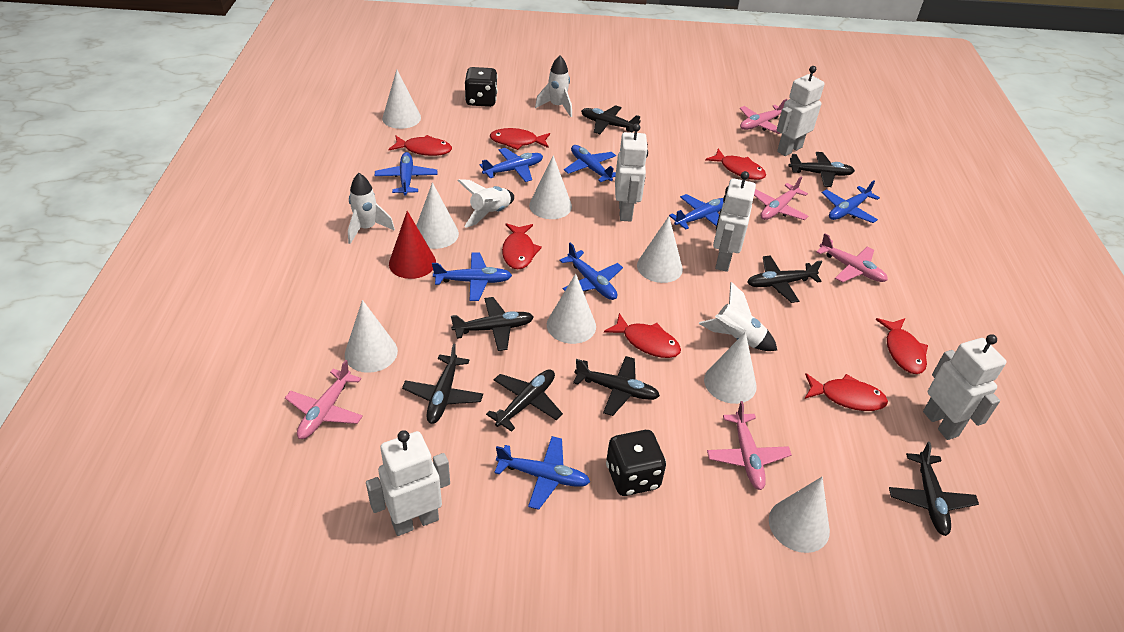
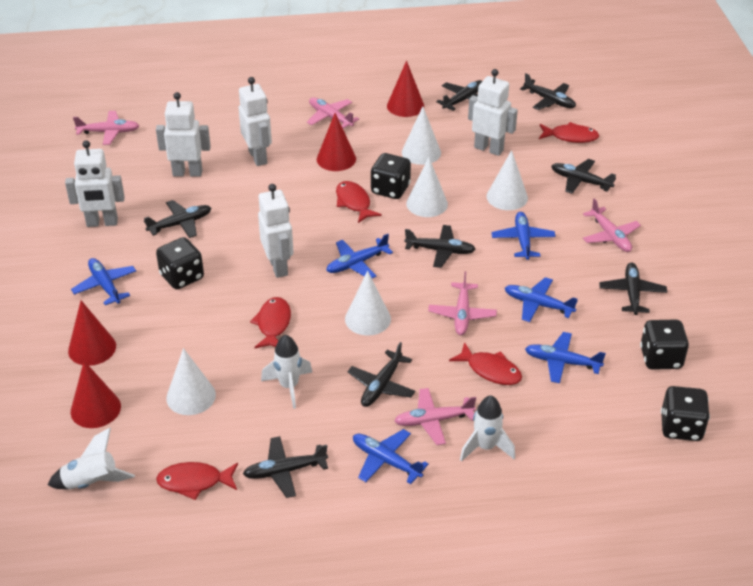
black dice: 2 -> 4
blue plane: 8 -> 6
red cone: 1 -> 4
red fish: 7 -> 5
white cone: 8 -> 5
white rocket: 4 -> 3

